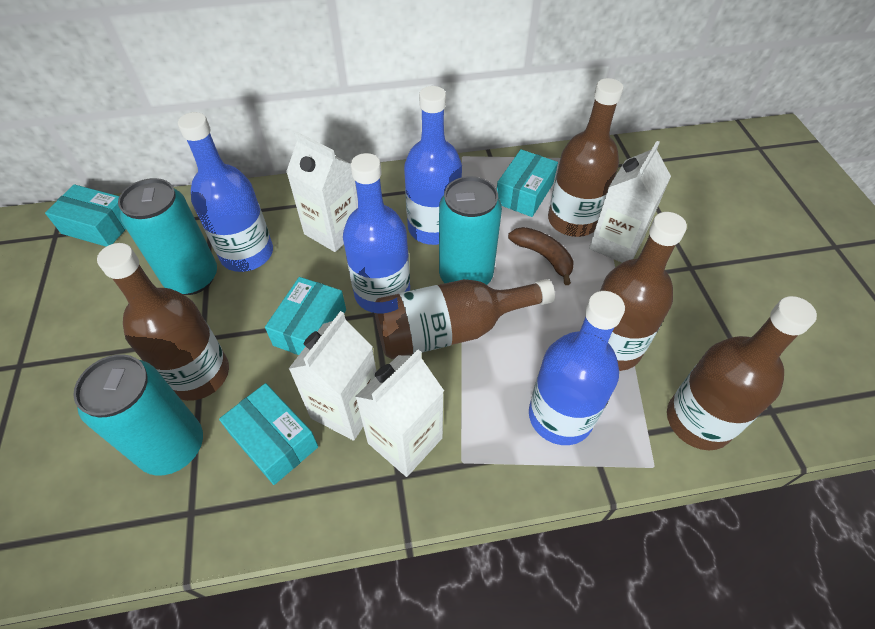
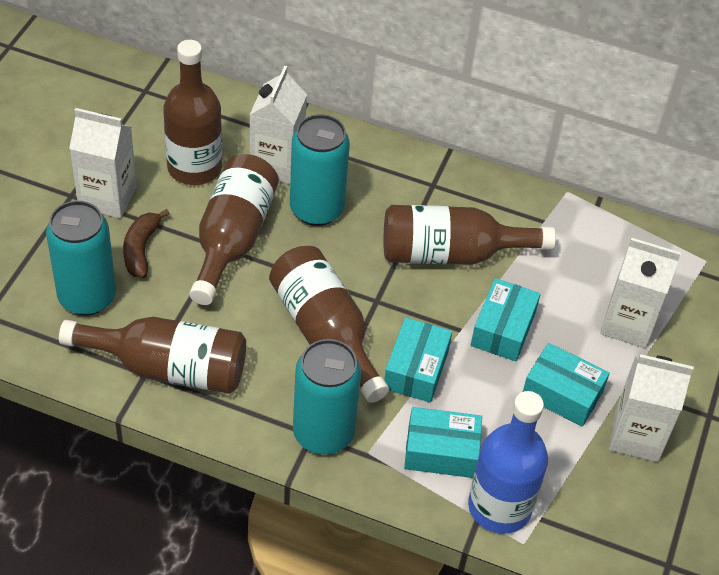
blue bottle: 4 -> 1

